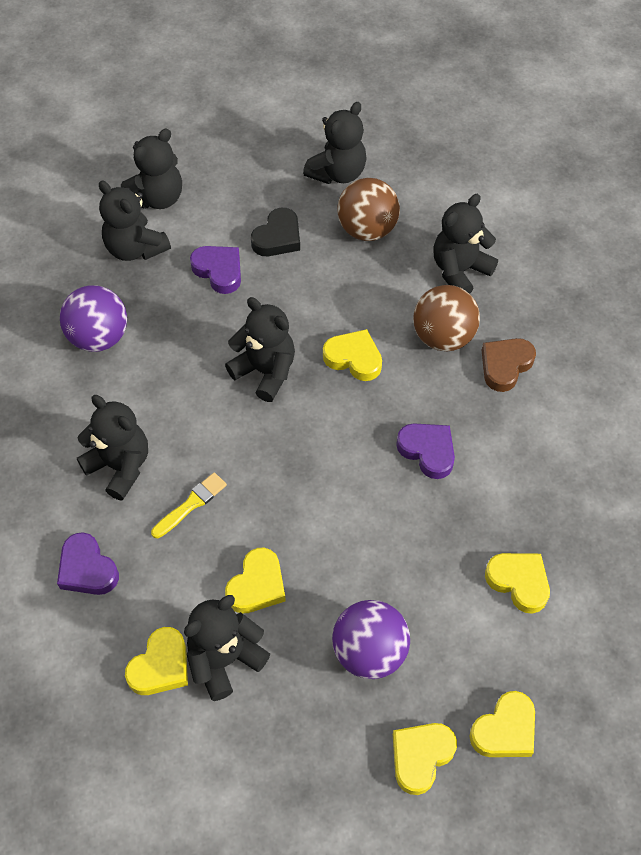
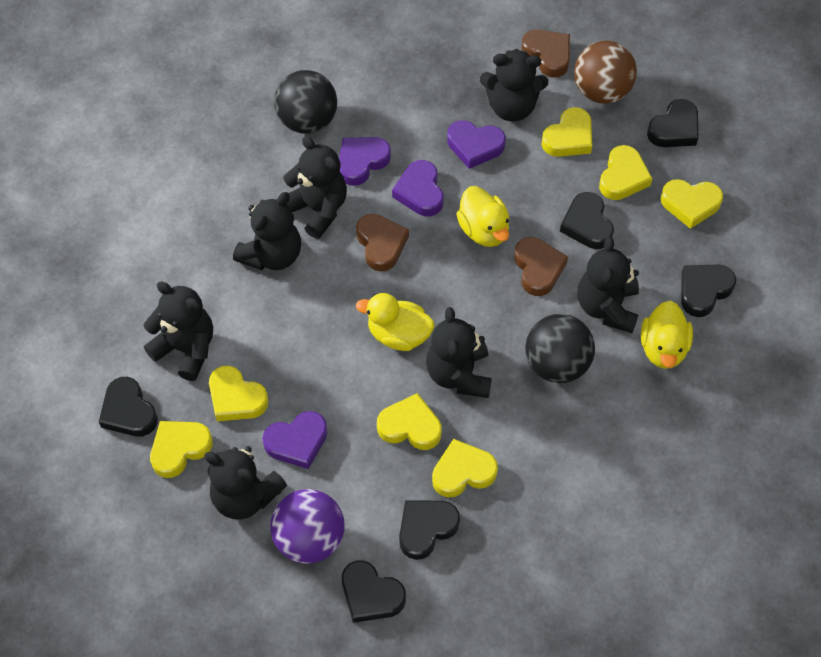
black ball: 0 -> 2
black heart: 1 -> 6
brown ball: 2 -> 1
brown heart: 1 -> 3
purple ball: 2 -> 1
purple heart: 3 -> 4
yellow brush: 1 -> 0
yellow duck: 0 -> 3
yellow heart: 6 -> 7

